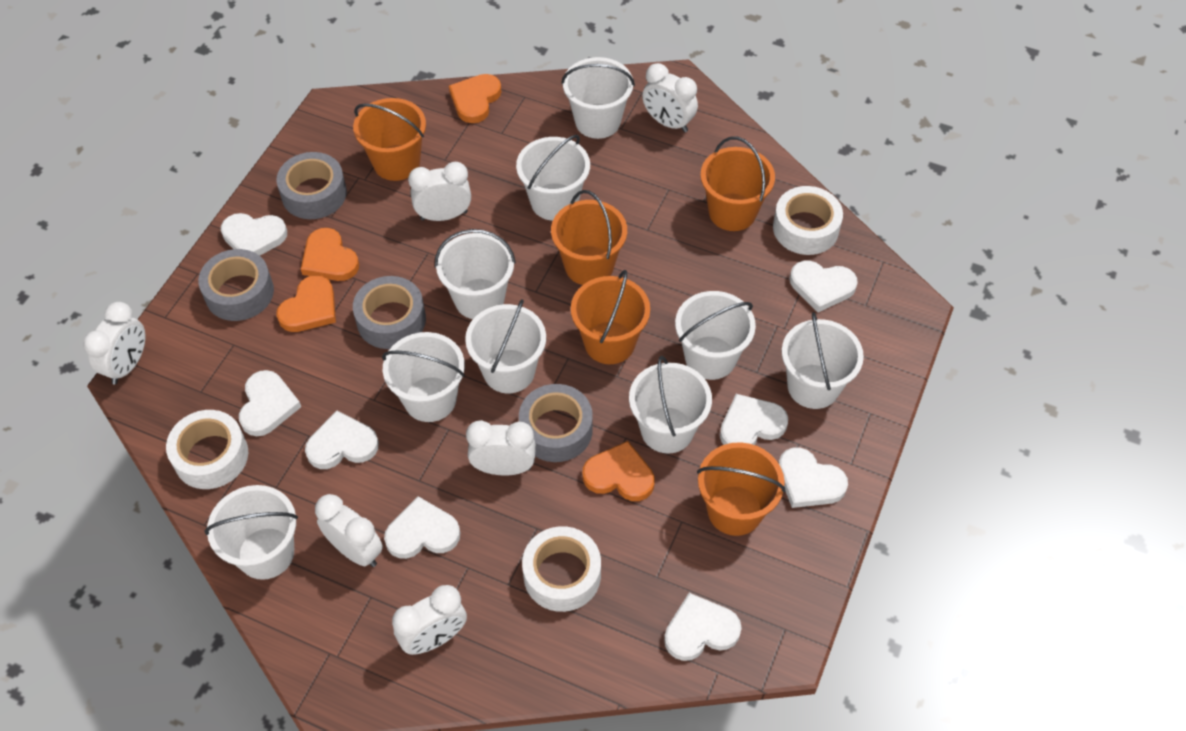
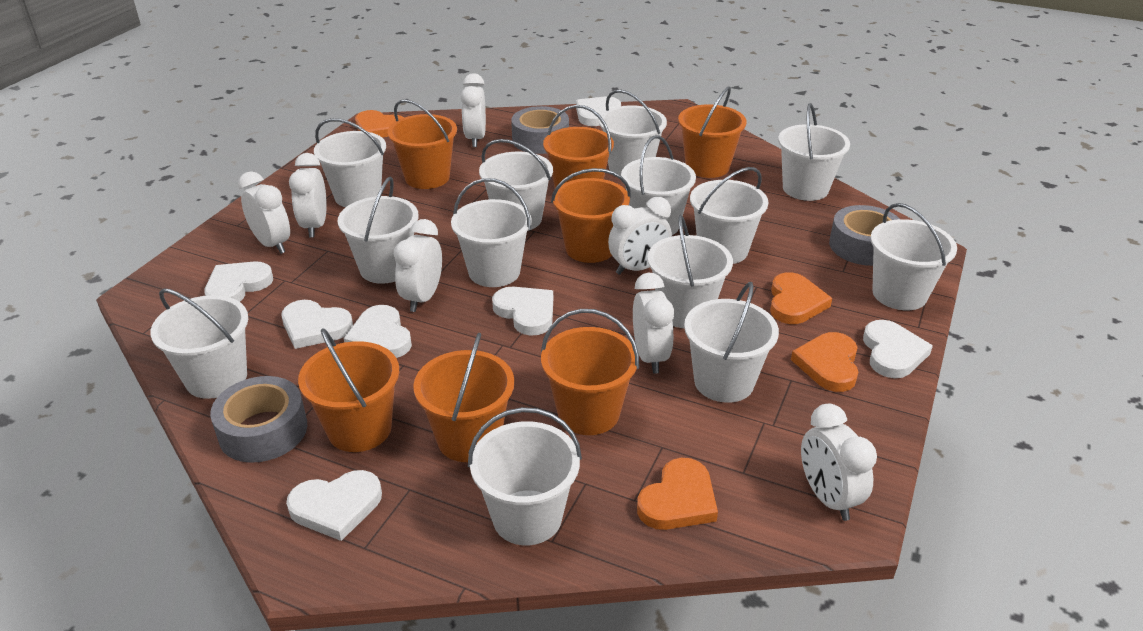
grey tape: 4 -> 3
orange bucket: 5 -> 7
white bucket: 9 -> 13
white clock: 6 -> 7
white heart: 8 -> 7
white tape: 3 -> 0

